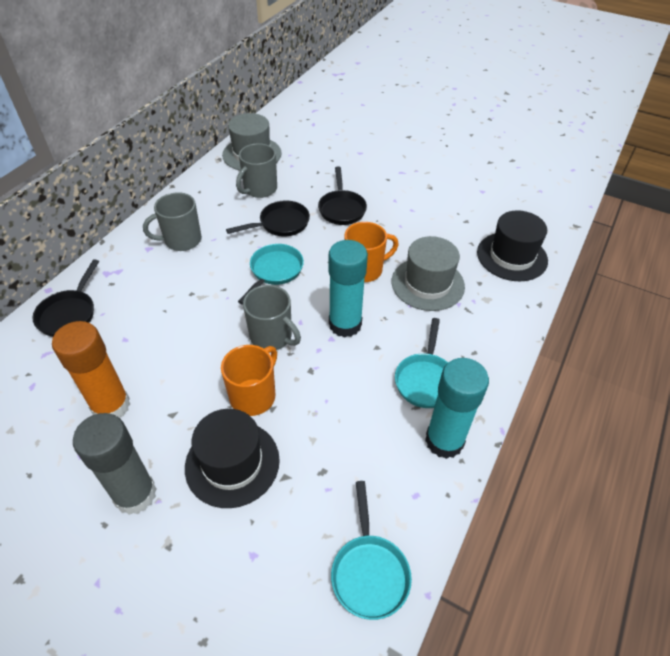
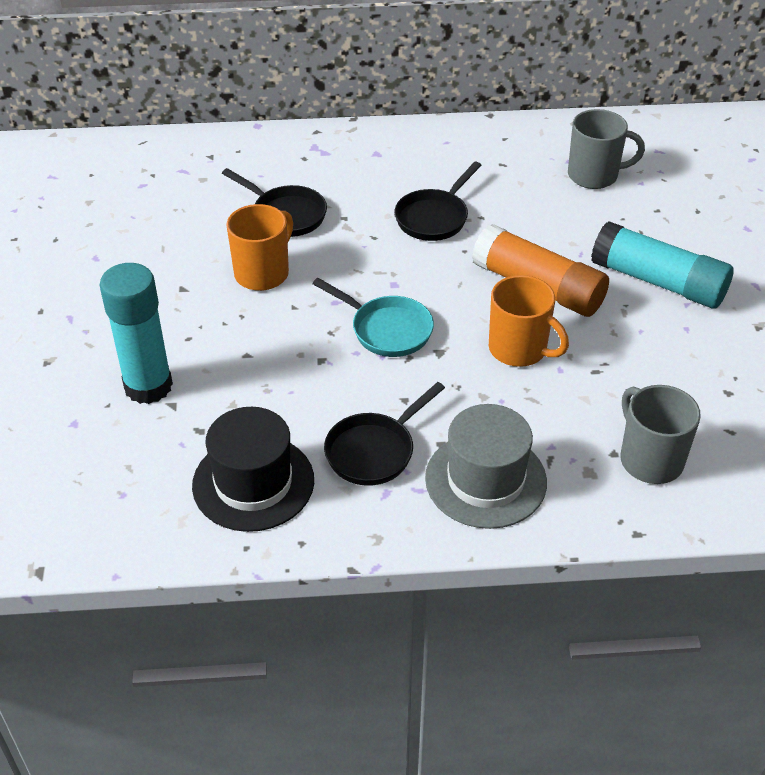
black hat: 2 -> 1
grey glue stick: 1 -> 0
grey hat: 2 -> 1
grey mug: 3 -> 2
turquoise pan: 3 -> 1

